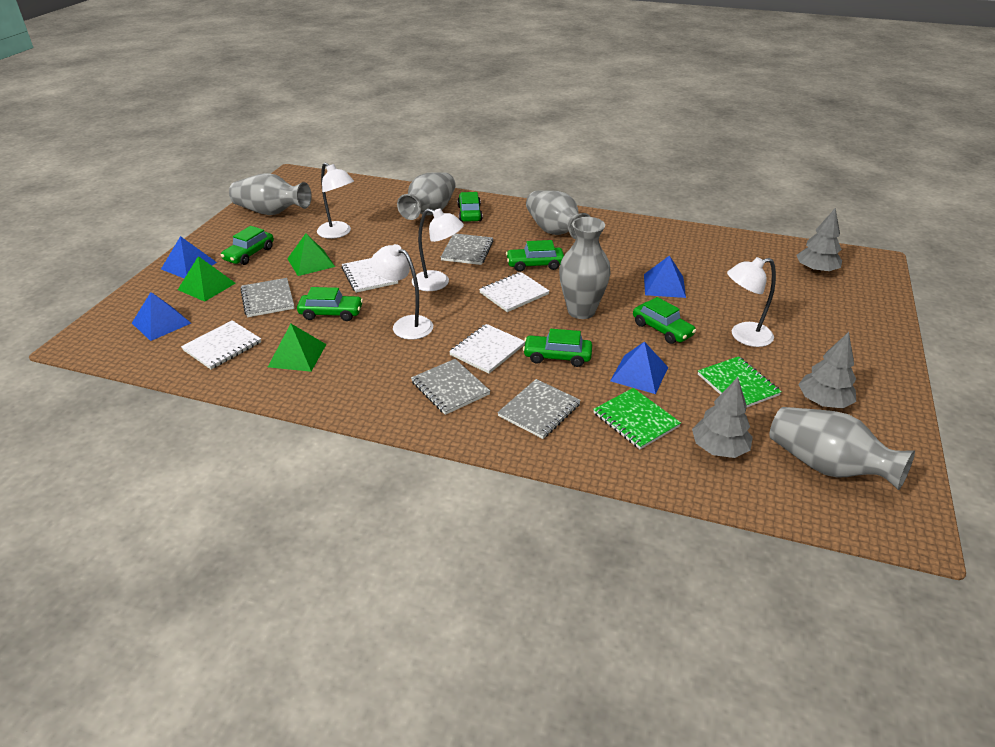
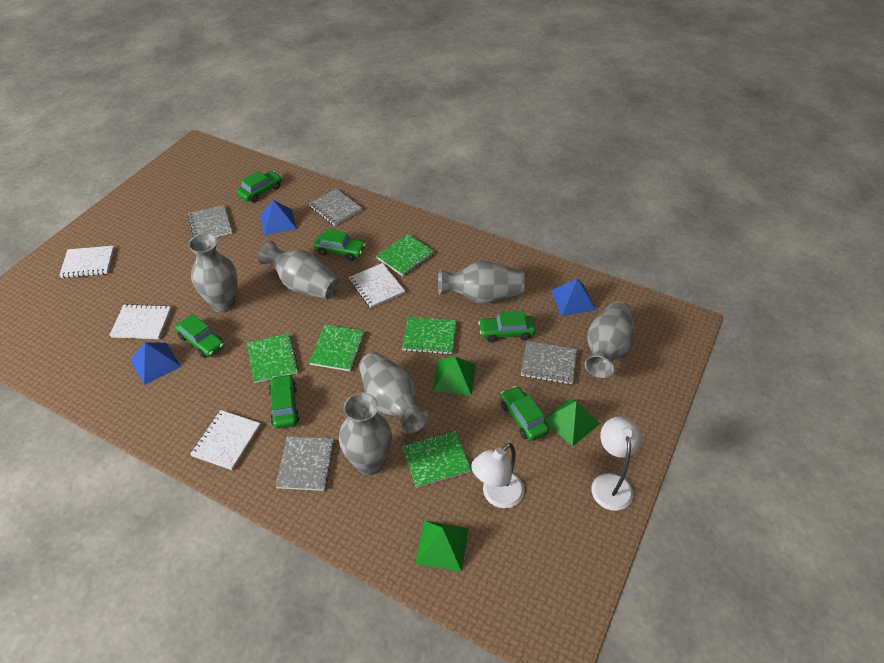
blue pyramid: 4 -> 3
green notebook: 2 -> 5
grey tree: 3 -> 0
grey vase: 5 -> 6
white lamp: 4 -> 2

